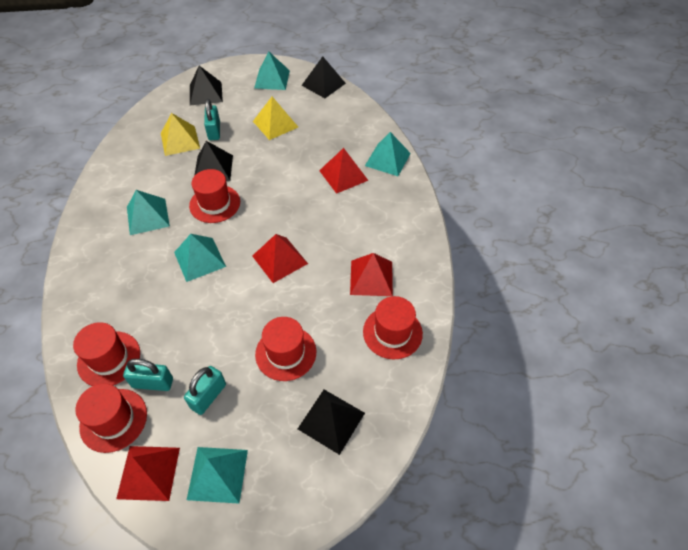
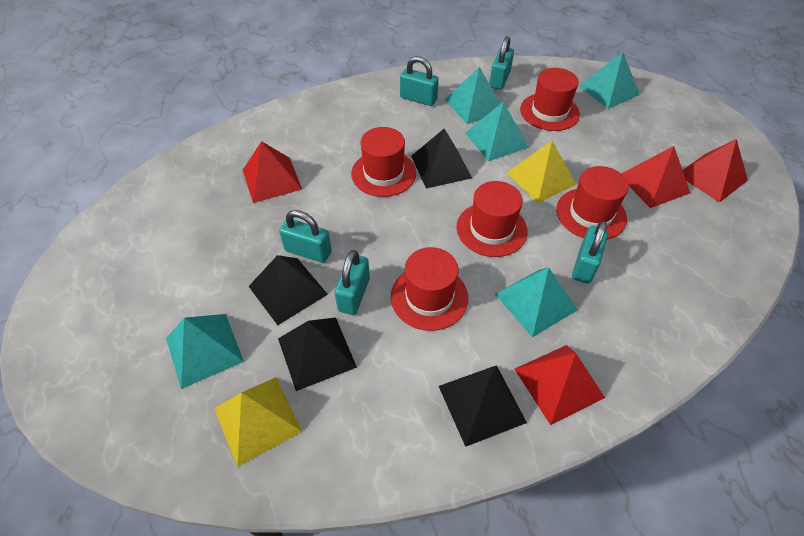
turquoise padlock: 3 -> 5

